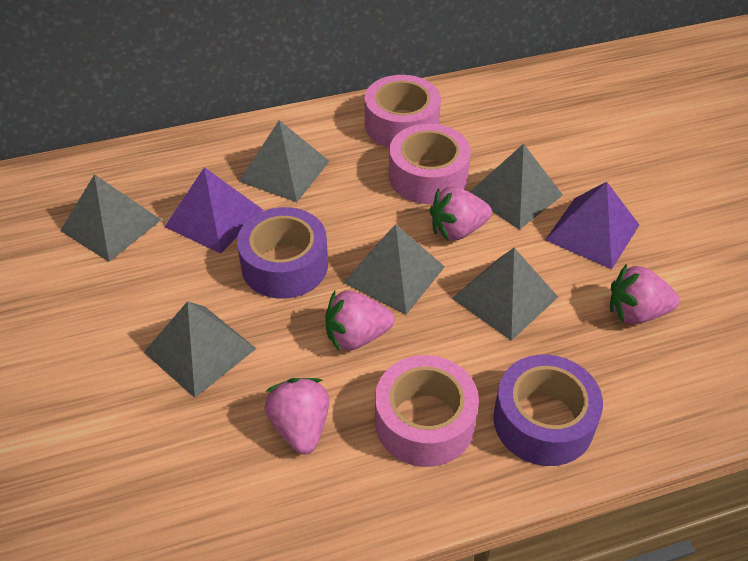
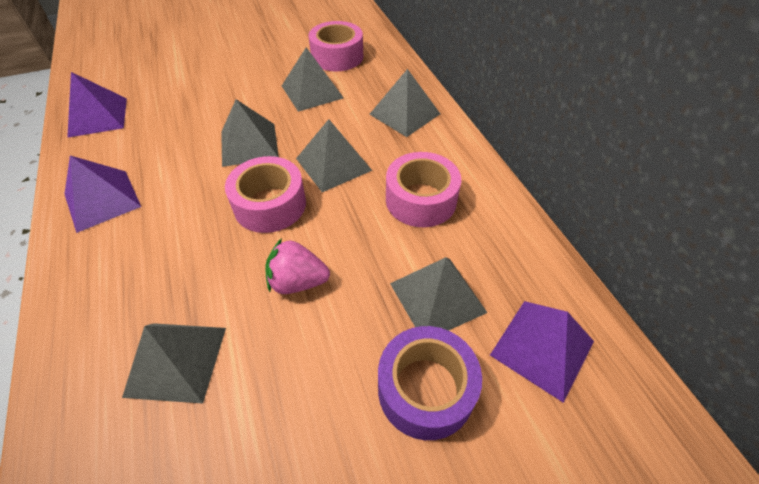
pink strawberry: 4 -> 1
purple pyramid: 2 -> 3
purple tape: 2 -> 1

